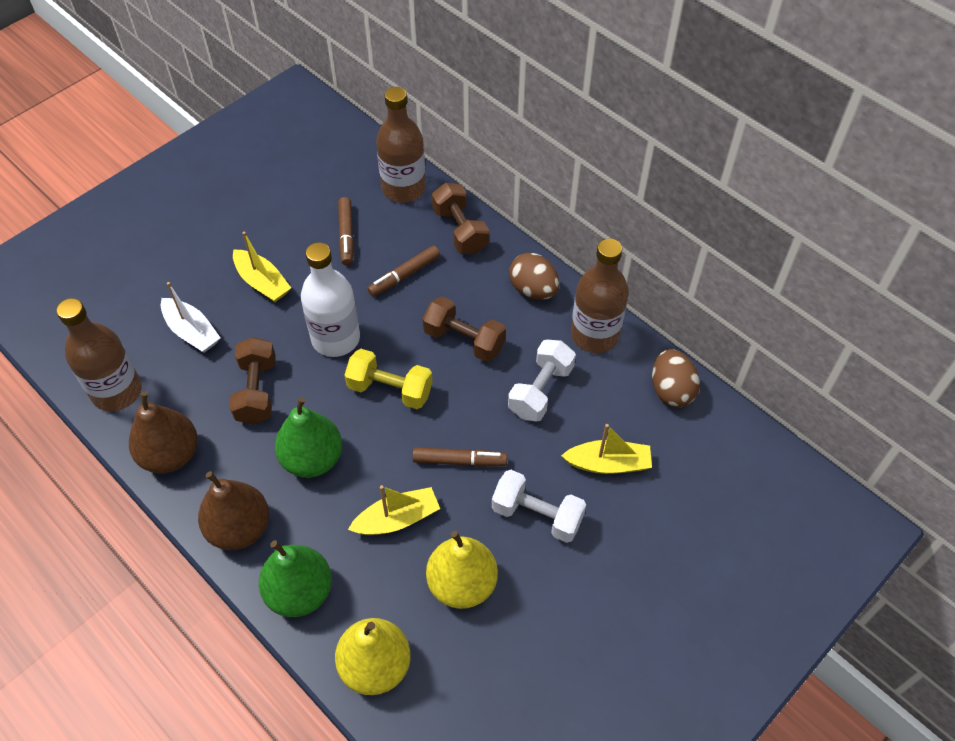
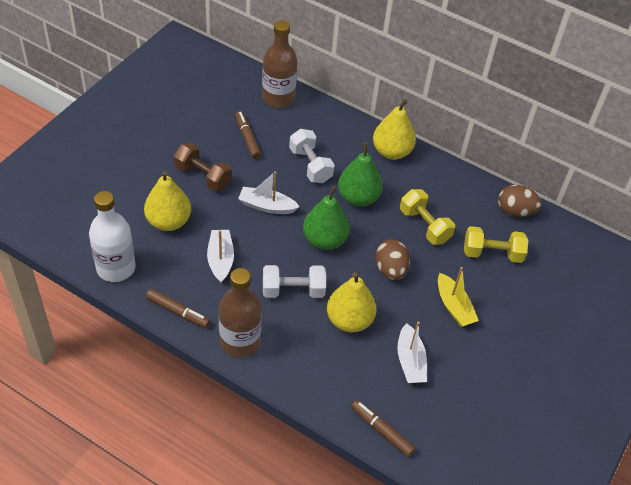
brown bottle: 3 -> 2
brown dumbbell: 3 -> 1
brown pear: 2 -> 0
white boat: 1 -> 3
yellow boat: 3 -> 1
yellow dumbbell: 1 -> 2
yellow pear: 2 -> 3

